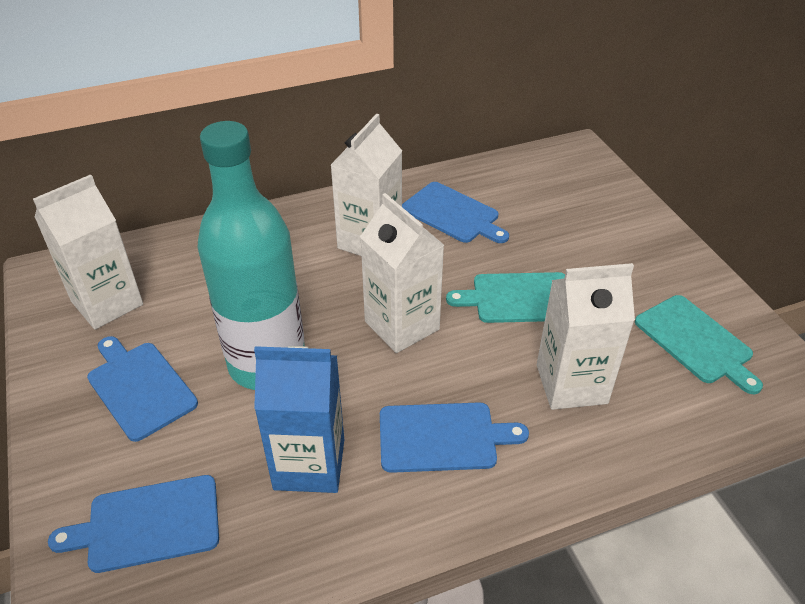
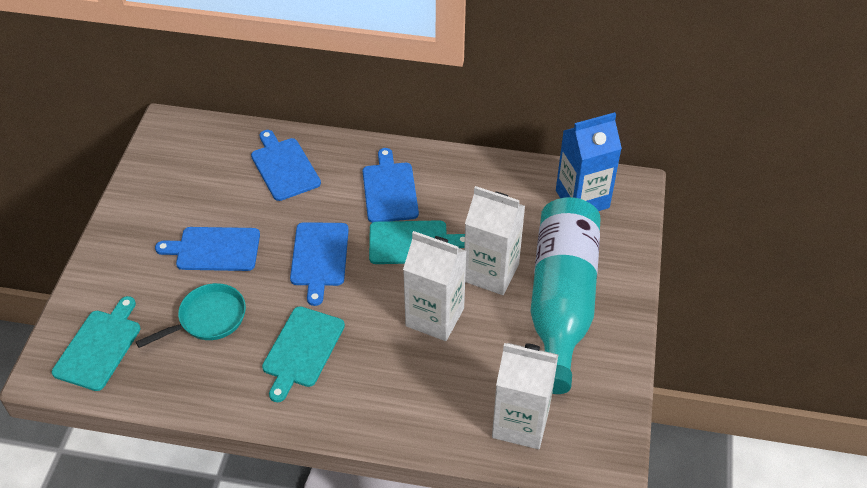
turquoise cutting board: 2 -> 3
turquoise pan: 0 -> 1
white carton: 4 -> 3

